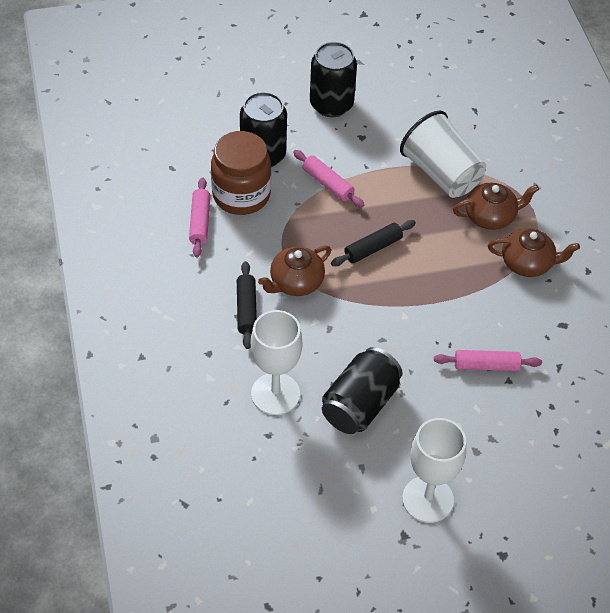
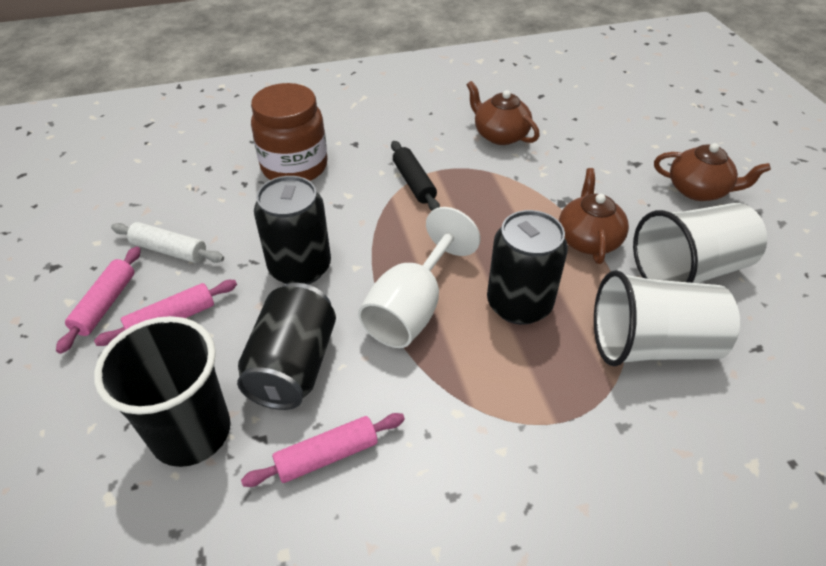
black cup: 0 -> 1
black rolling pin: 2 -> 1
white cup: 1 -> 2
white goblet: 2 -> 1
white rolling pin: 0 -> 1

